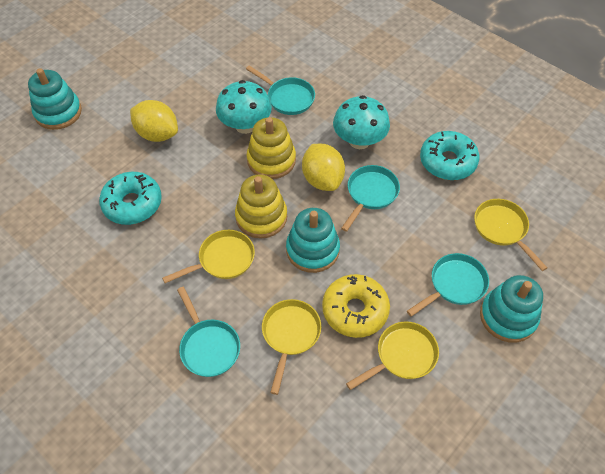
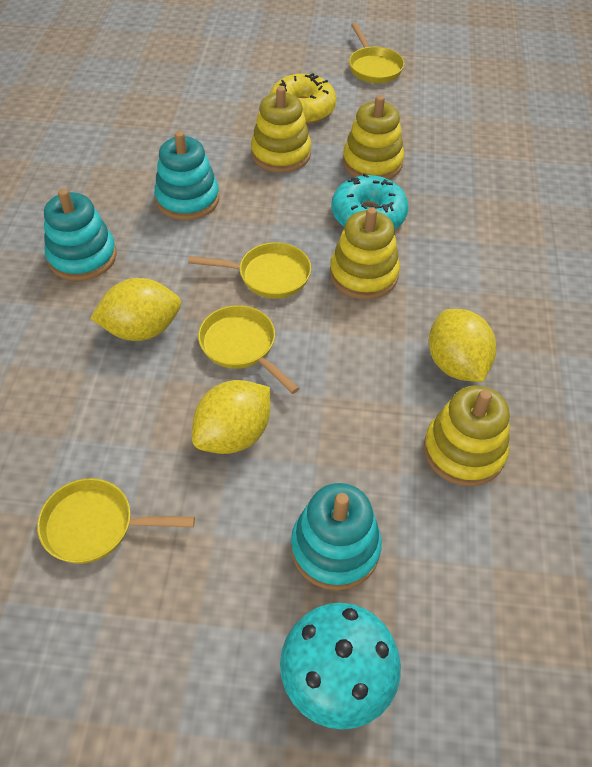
turquoise donut: 2 -> 1
turquoise mushroom: 2 -> 1
turquoise pan: 4 -> 0
yellow lemon: 2 -> 3
yellow stacking toy: 2 -> 4

